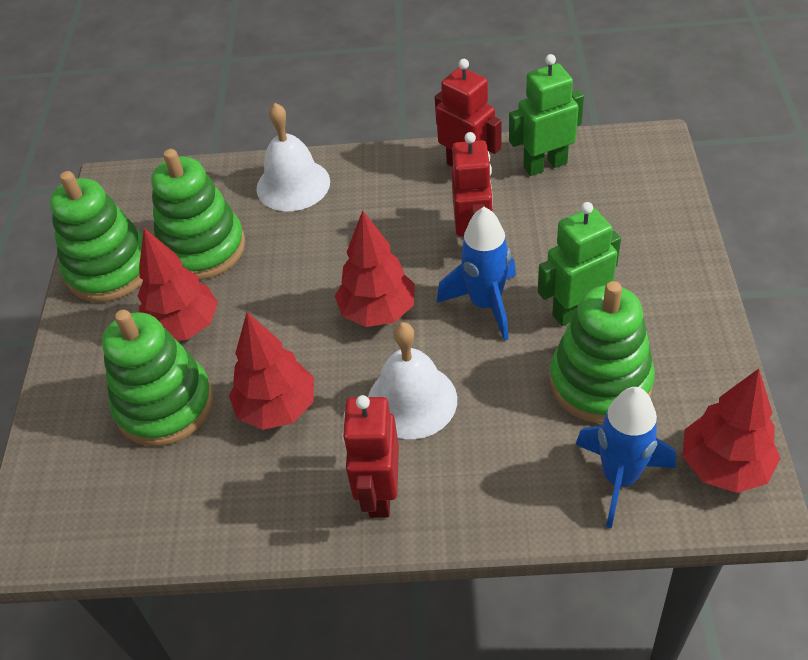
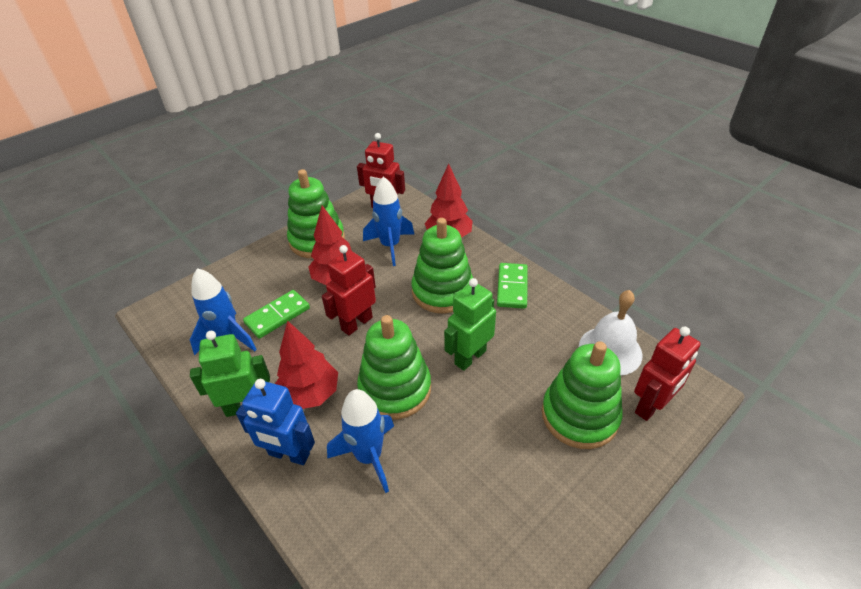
blue robot: 0 -> 1
blue rocket: 2 -> 3
green domino: 0 -> 2
red tree: 4 -> 3
white bell: 2 -> 1

